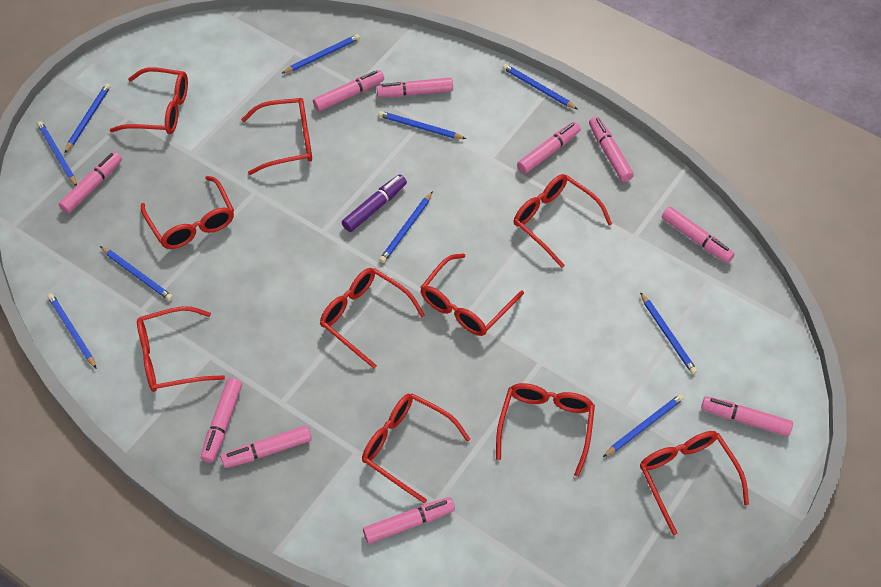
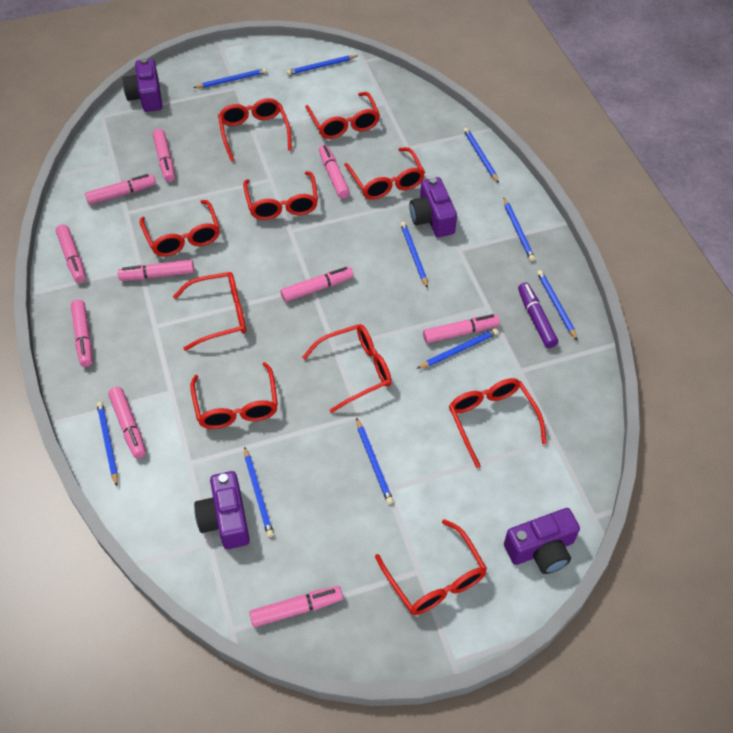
purple camera: 0 -> 4

